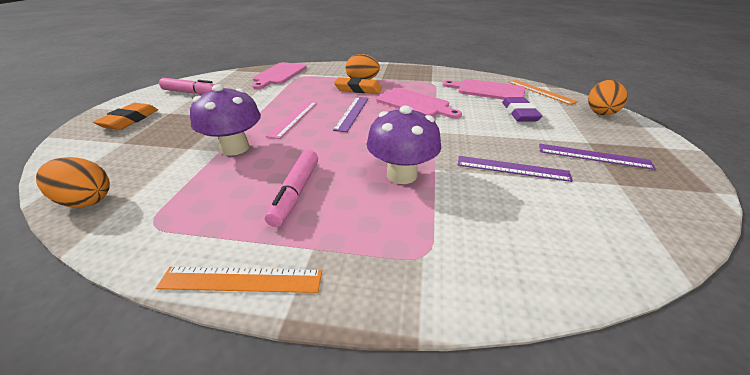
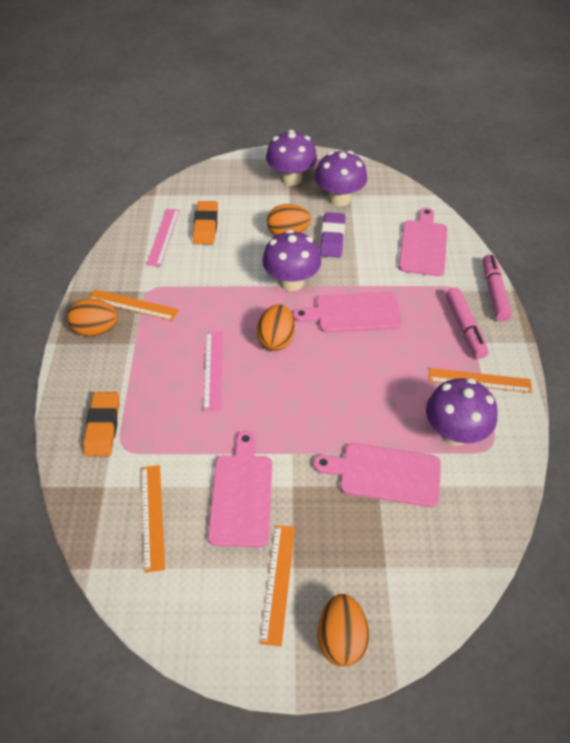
orange egg: 3 -> 4
orange ruler: 2 -> 4
pink cutting board: 3 -> 4
pink ruler: 1 -> 2
purple mushroom: 2 -> 4
purple ruler: 3 -> 0

